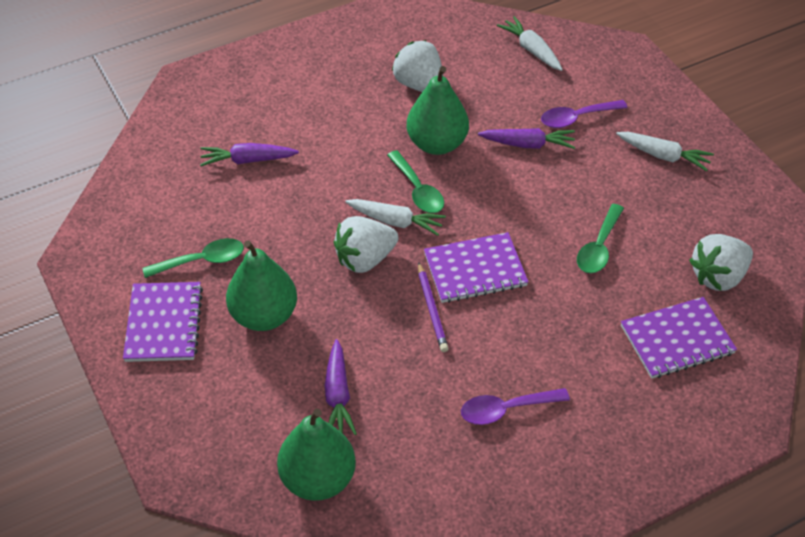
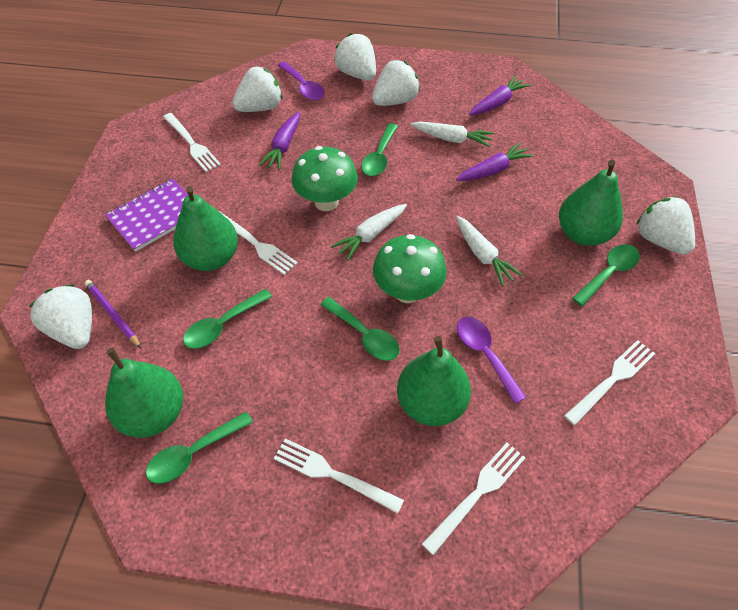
green mushroom: 0 -> 2
green pear: 3 -> 4
green spoon: 3 -> 5
purple notebook: 3 -> 1
white fork: 0 -> 5
white strawberry: 3 -> 5

